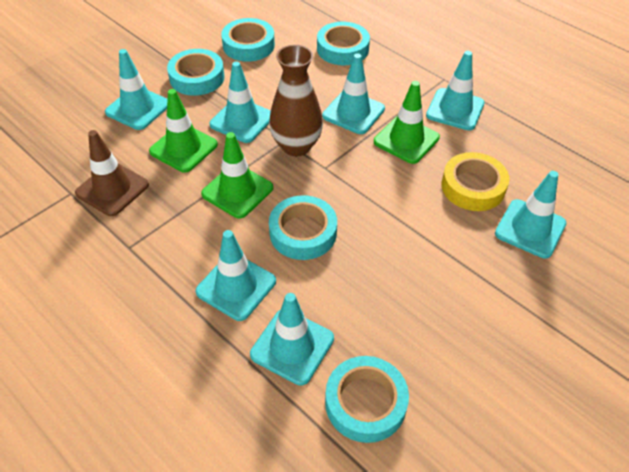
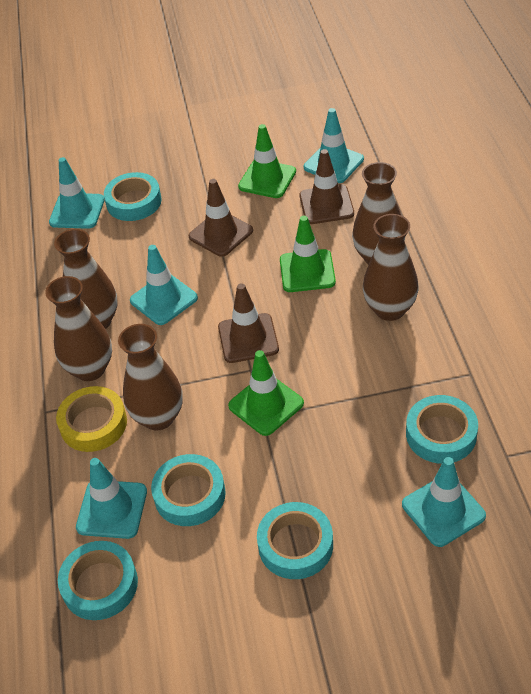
brown traffic cone: 1 -> 3
brown vase: 1 -> 5
turquoise traffic cone: 7 -> 5

